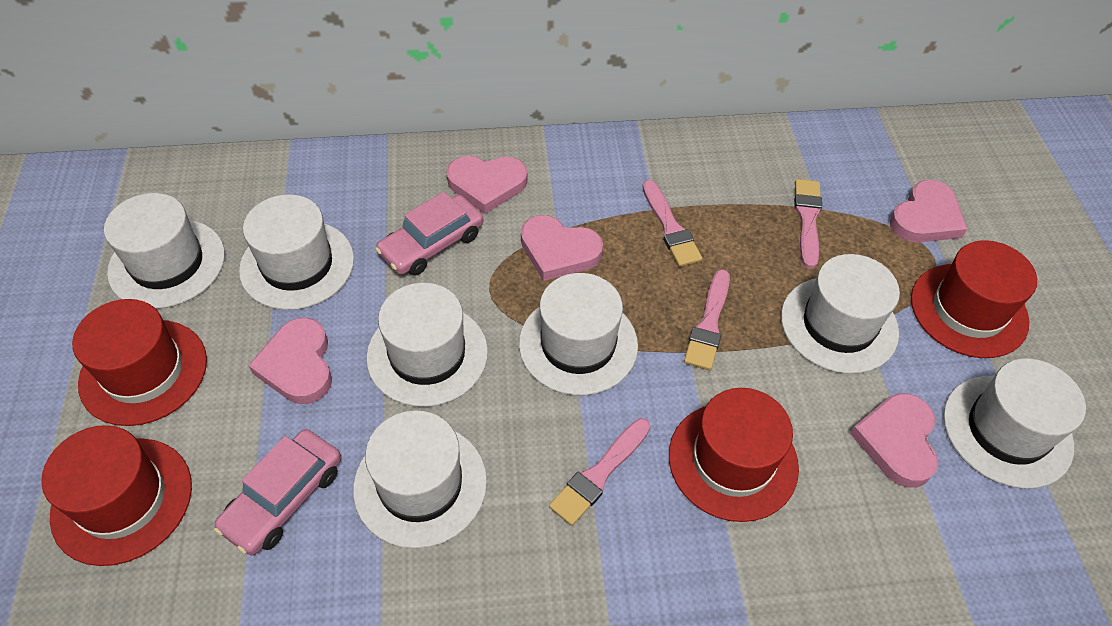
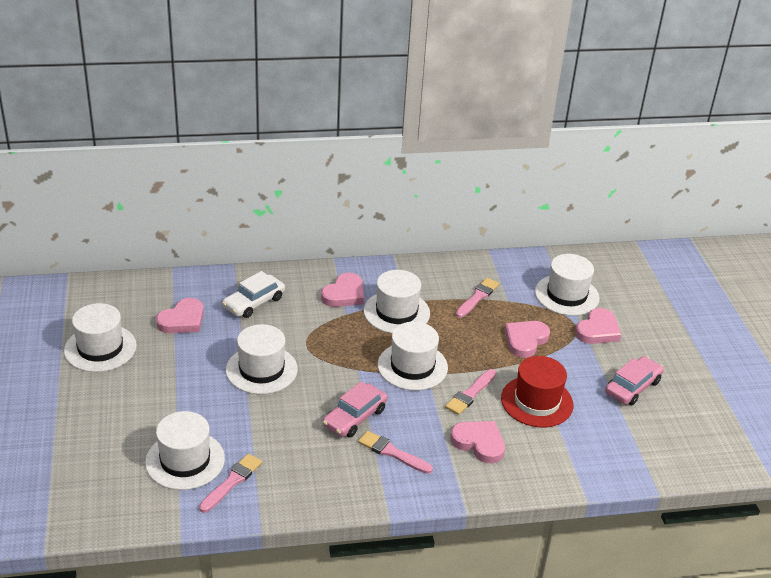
red hat: 4 -> 1
white car: 0 -> 1
white hat: 7 -> 6

